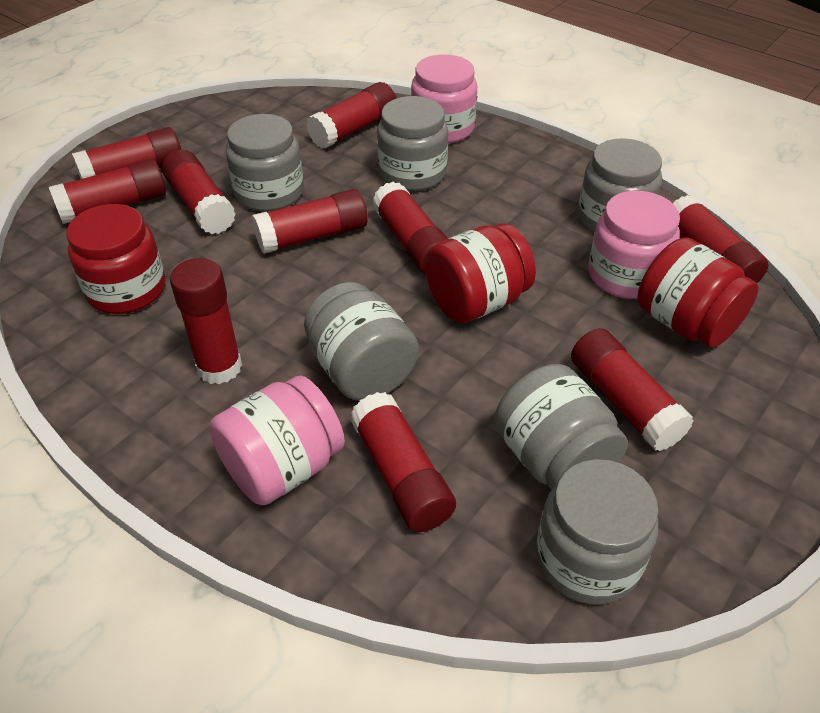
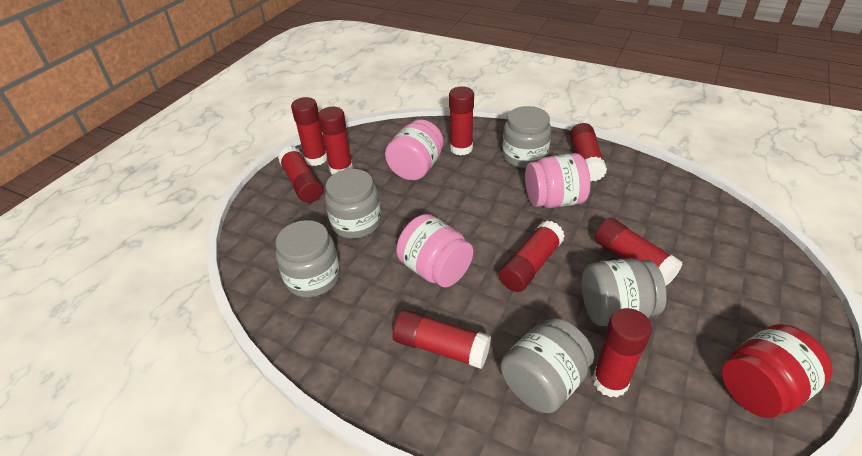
grey jar: 6 -> 5
red glue stick: 10 -> 9
red jar: 3 -> 1

